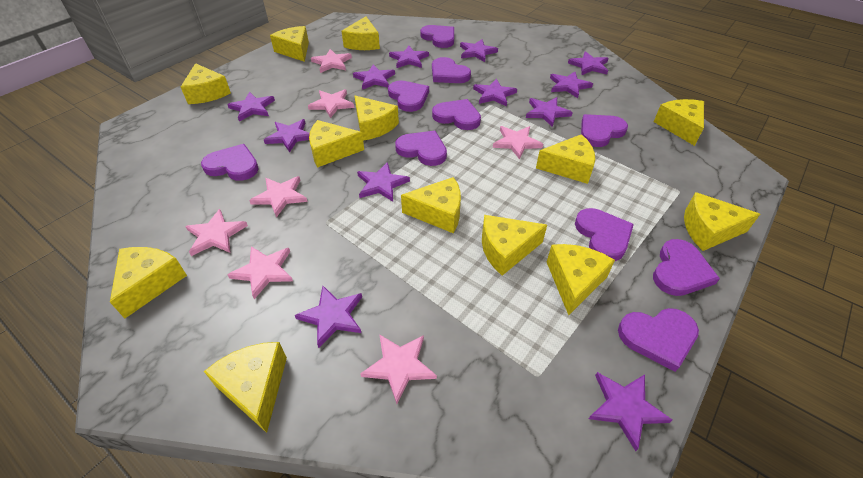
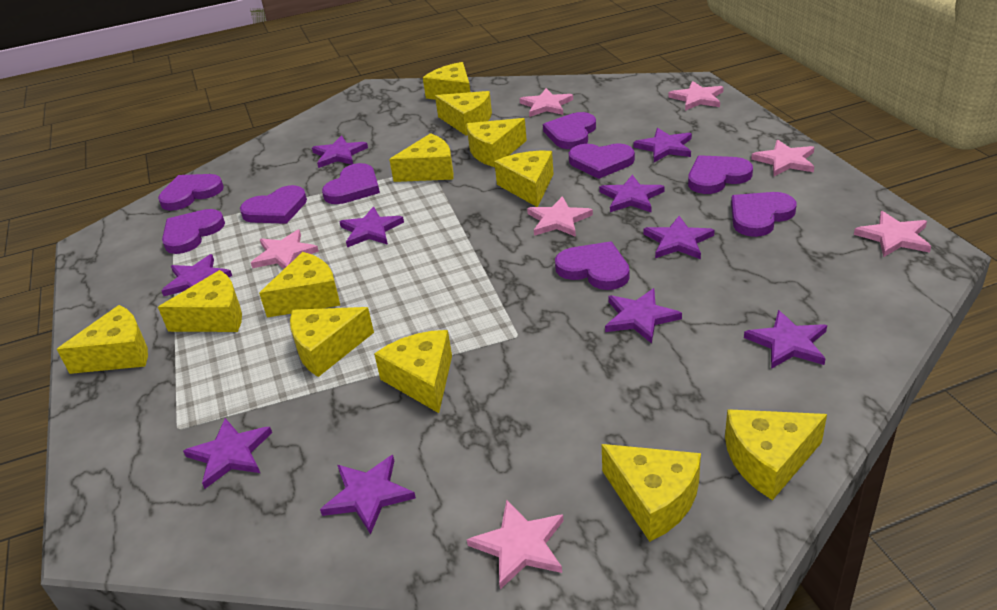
purple heart: 10 -> 9
purple star: 12 -> 10
yellow cheese: 13 -> 12

